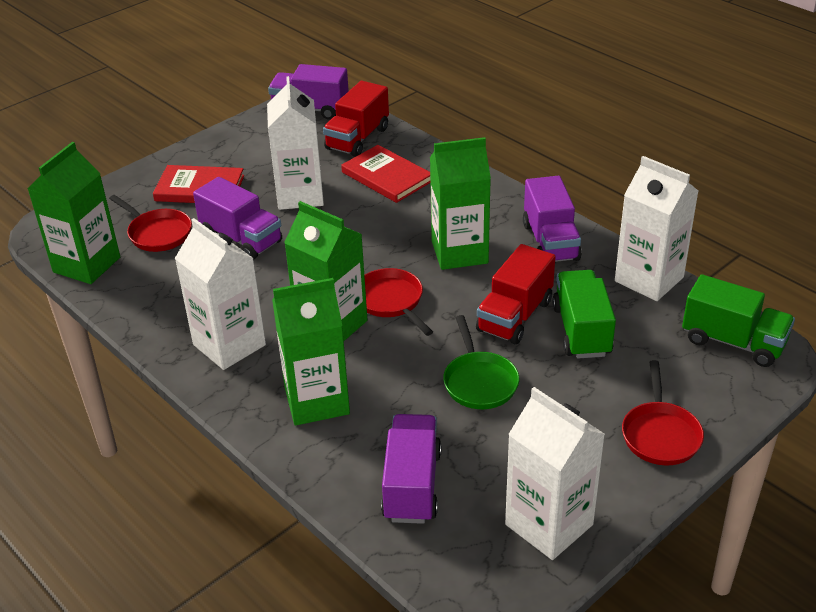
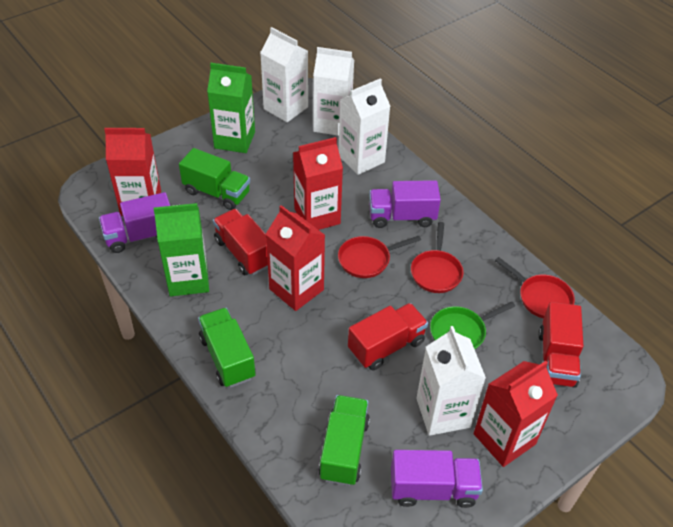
green carton: 4 -> 2
green truck: 2 -> 3
purple truck: 4 -> 3
red book: 2 -> 0
red carton: 0 -> 4
red truck: 2 -> 3

